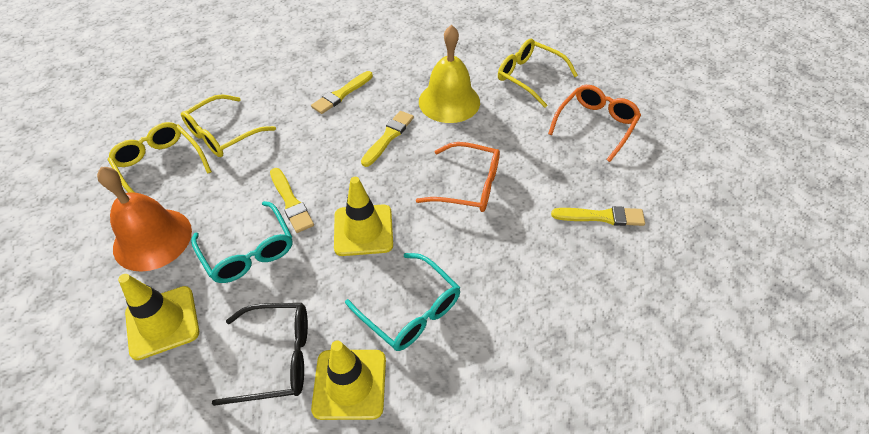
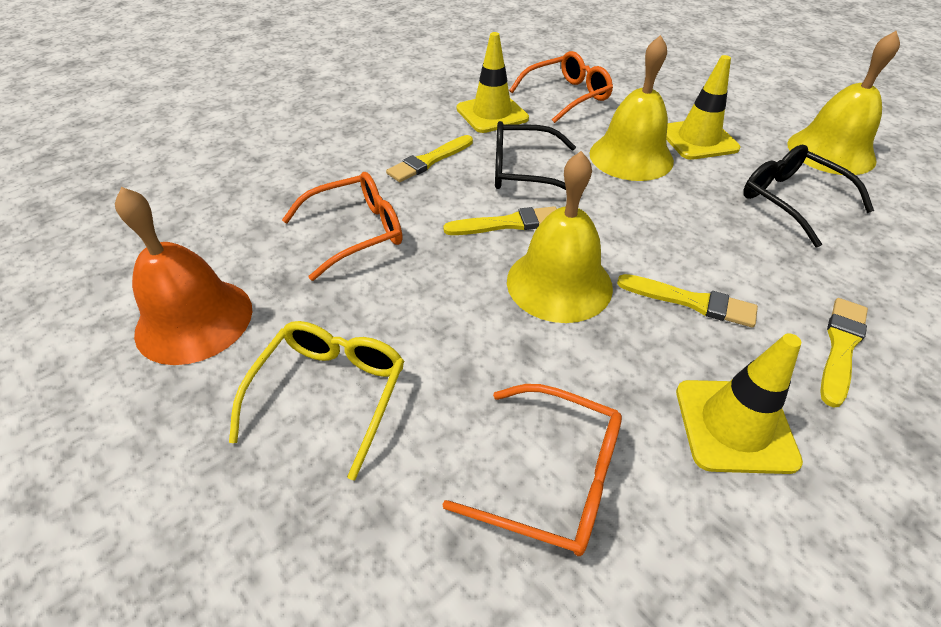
black glasses: 1 -> 2
orange glasses: 2 -> 3
turquoise glasses: 2 -> 0
yellow bell: 1 -> 3
yellow glasses: 3 -> 1

